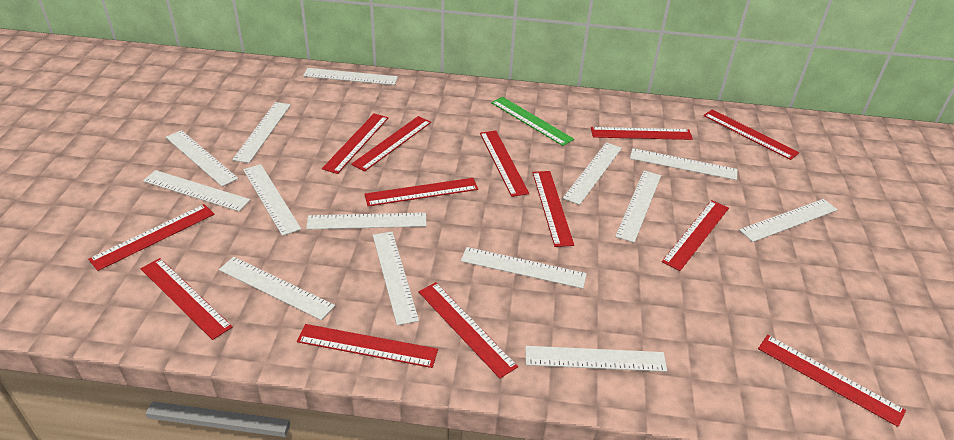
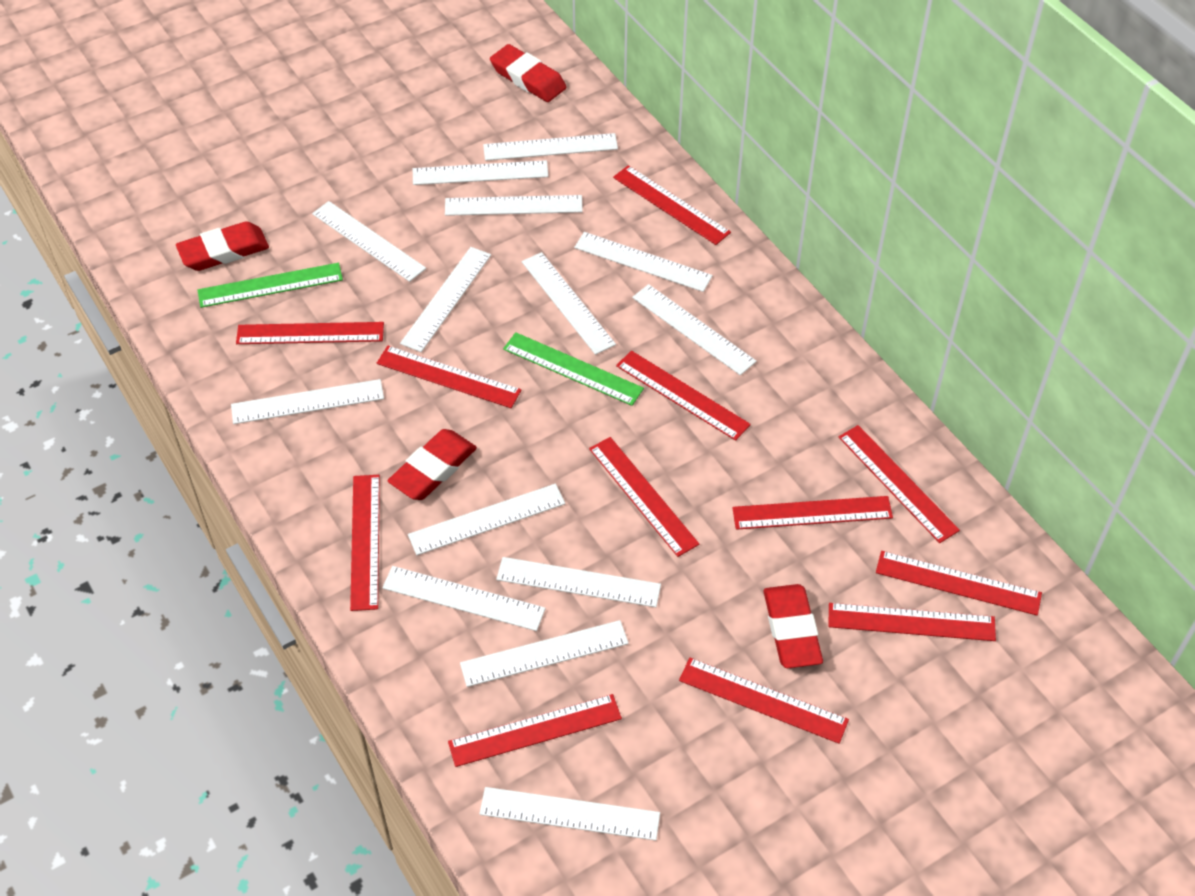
green ruler: 1 -> 2
red eraser: 0 -> 4
red ruler: 13 -> 12

